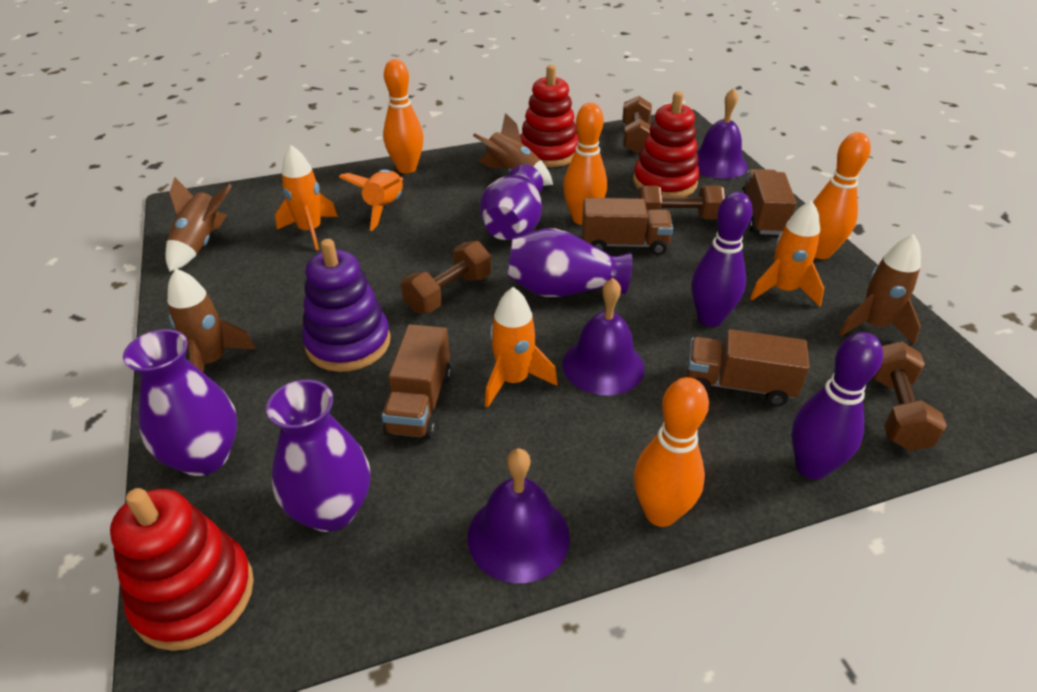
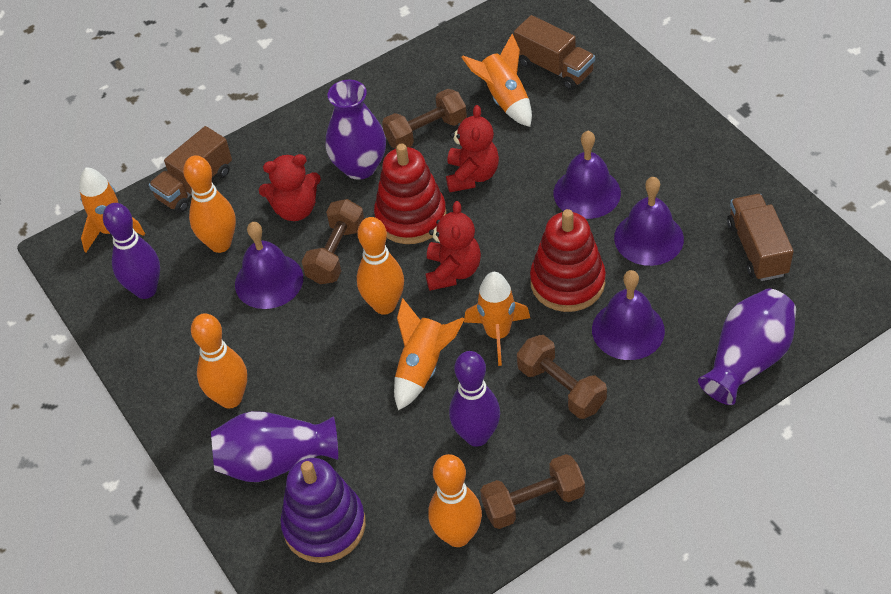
brown rocket: 4 -> 0
brown truck: 4 -> 3
purple bell: 3 -> 4
purple vase: 4 -> 3
red stacking toy: 3 -> 2
red teddy bear: 0 -> 3

